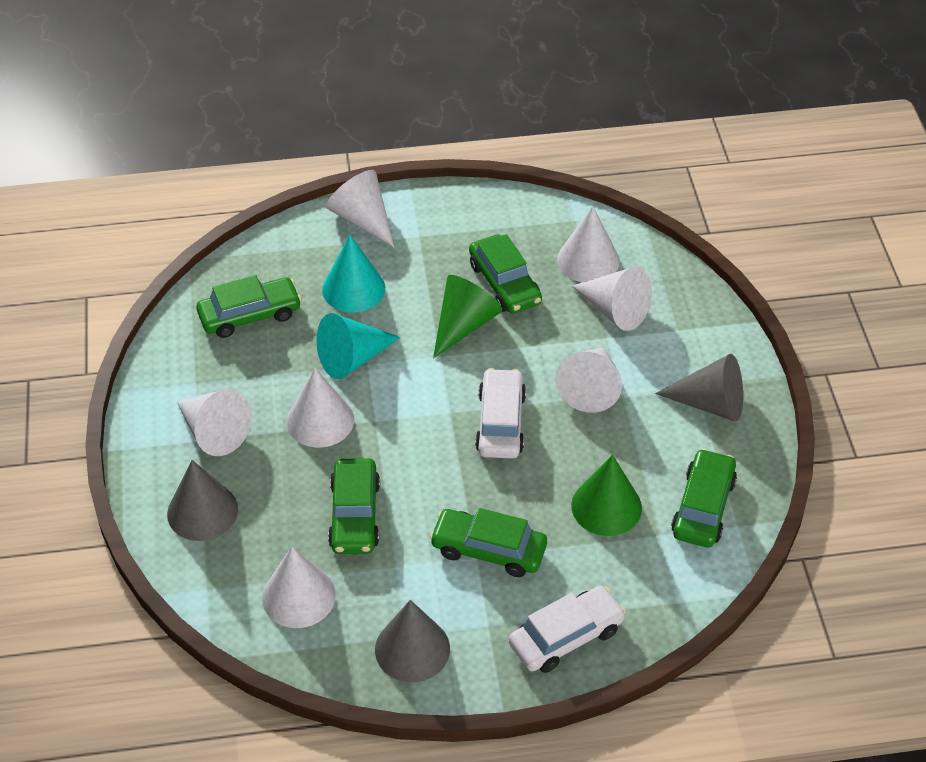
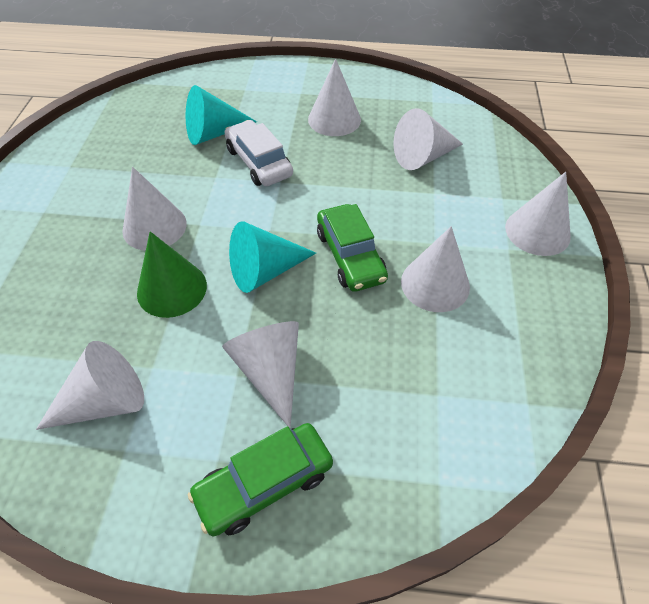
green car: 5 -> 2
green cone: 2 -> 1
grey cone: 3 -> 0
white car: 2 -> 1

